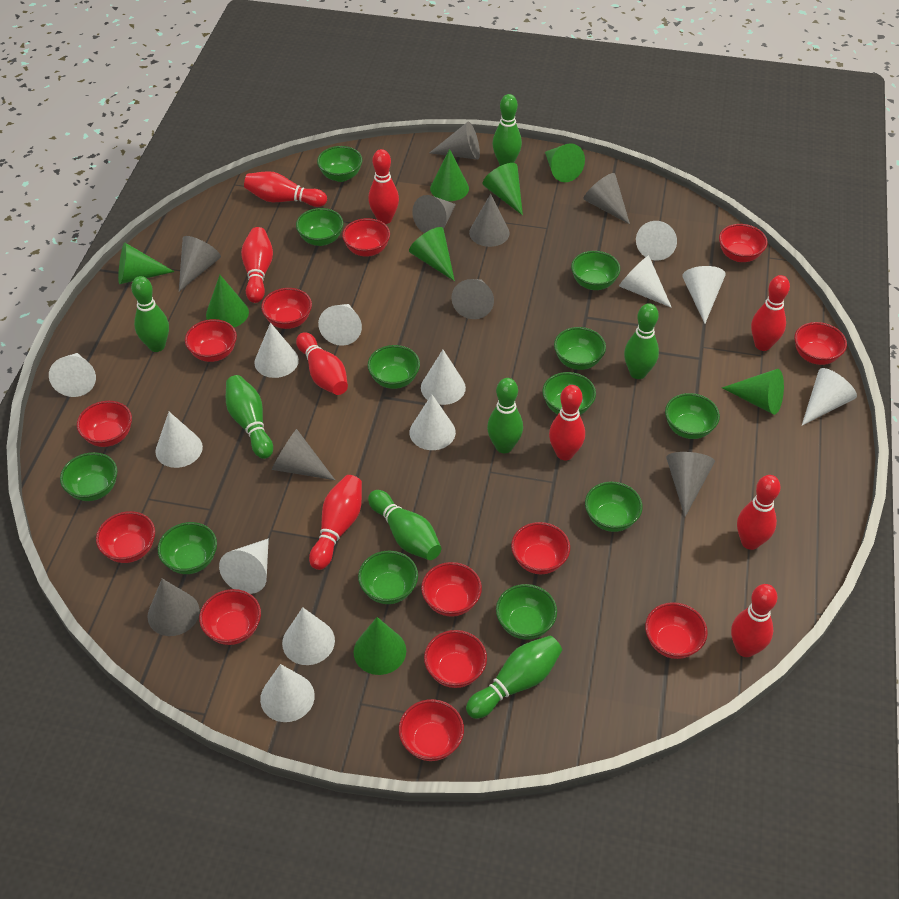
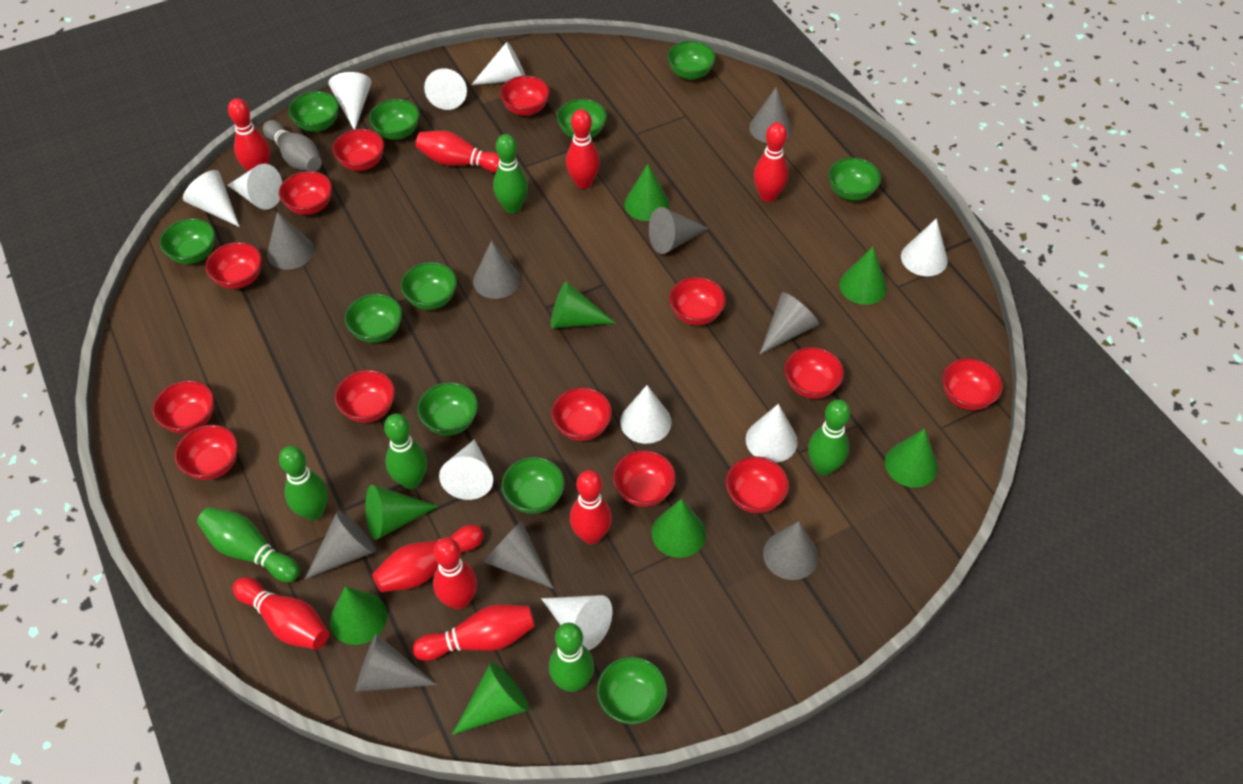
green bowl: 12 -> 11
green bowling pin: 7 -> 6
grey bowling pin: 0 -> 1
white cone: 13 -> 10

